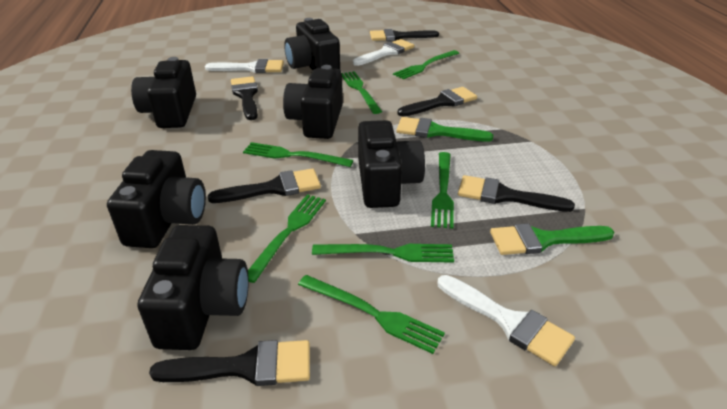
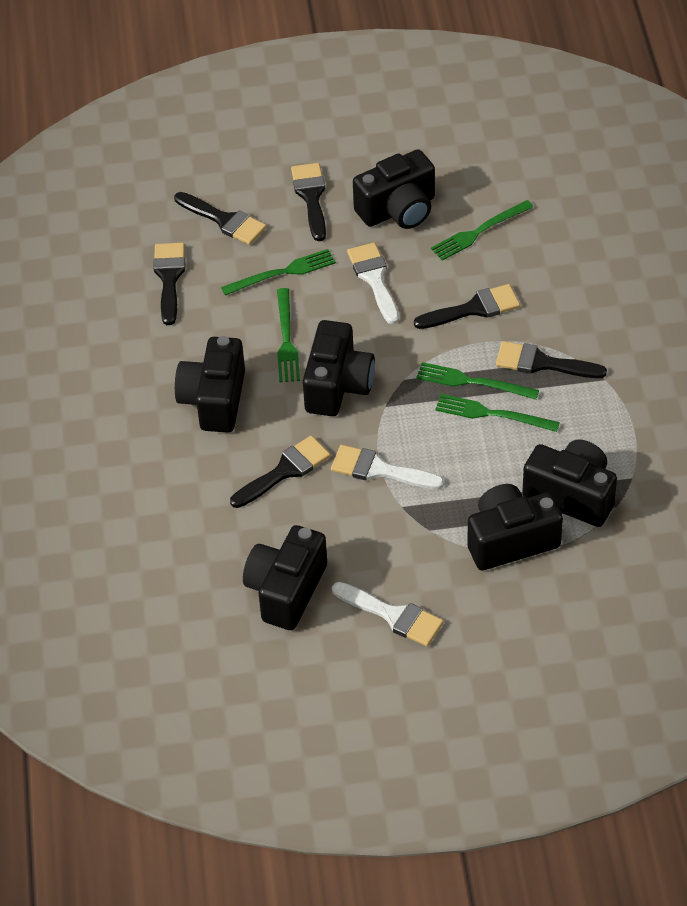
green brush: 2 -> 0
green fork: 7 -> 5

